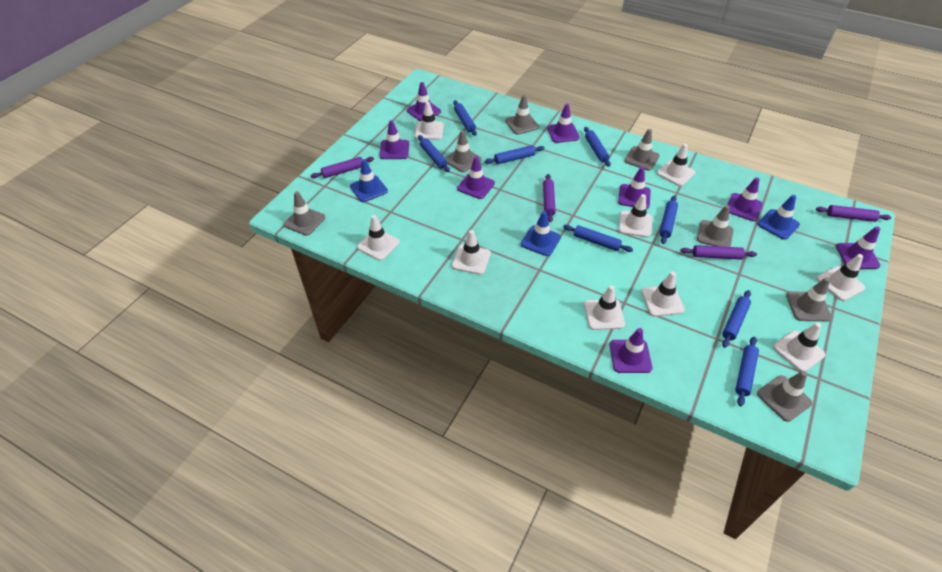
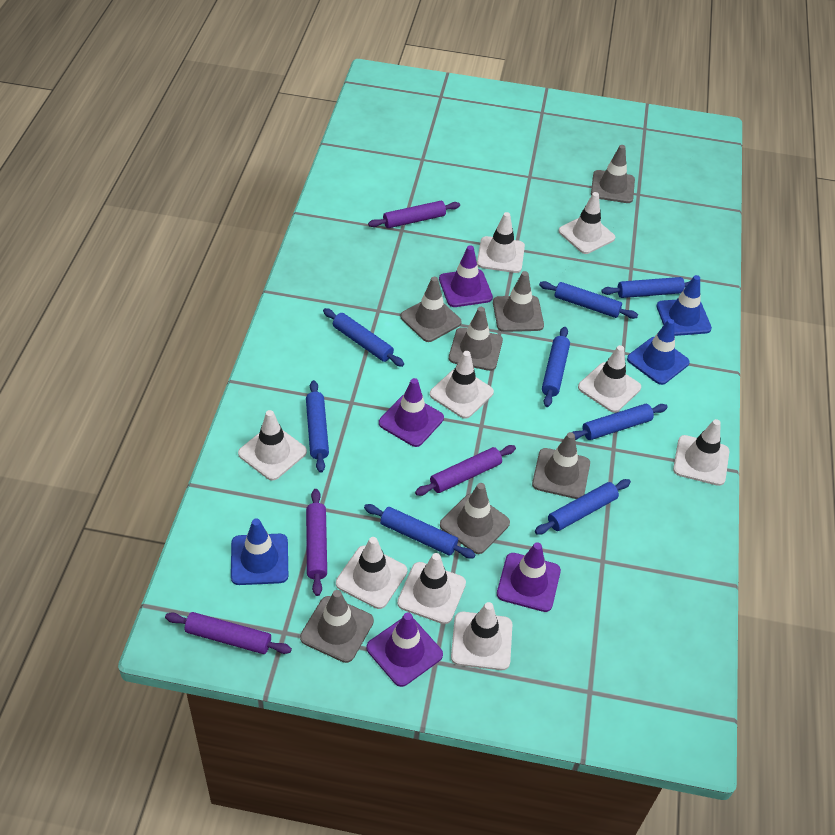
purple traffic cone: 8 -> 4

